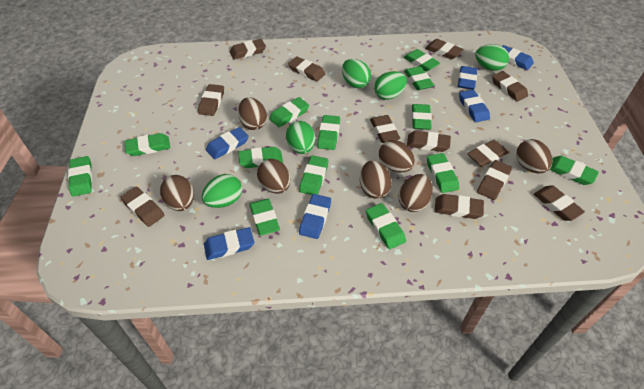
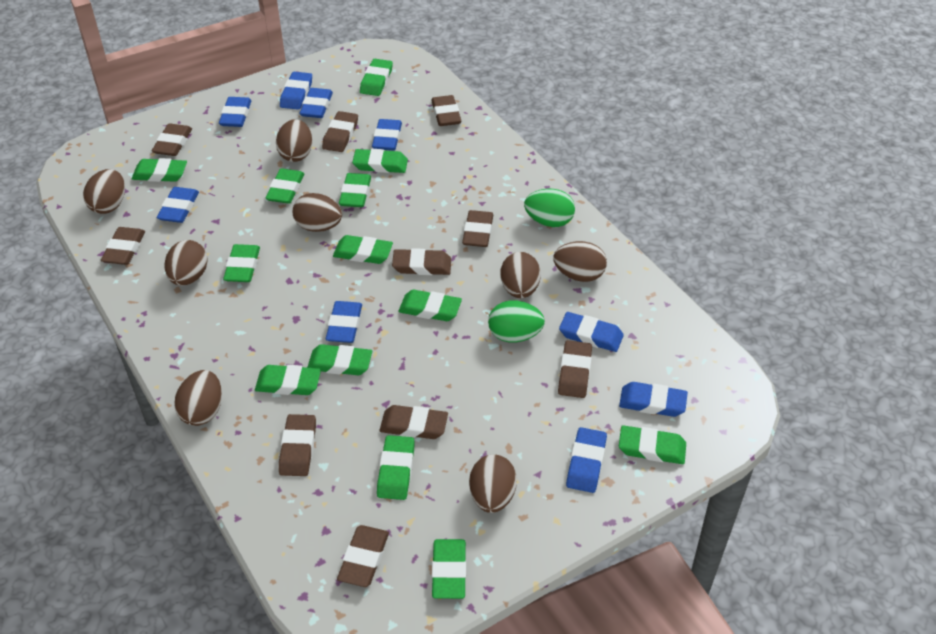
blue eraser: 6 -> 9
brown egg: 7 -> 8
brown eraser: 12 -> 10
green egg: 5 -> 2

